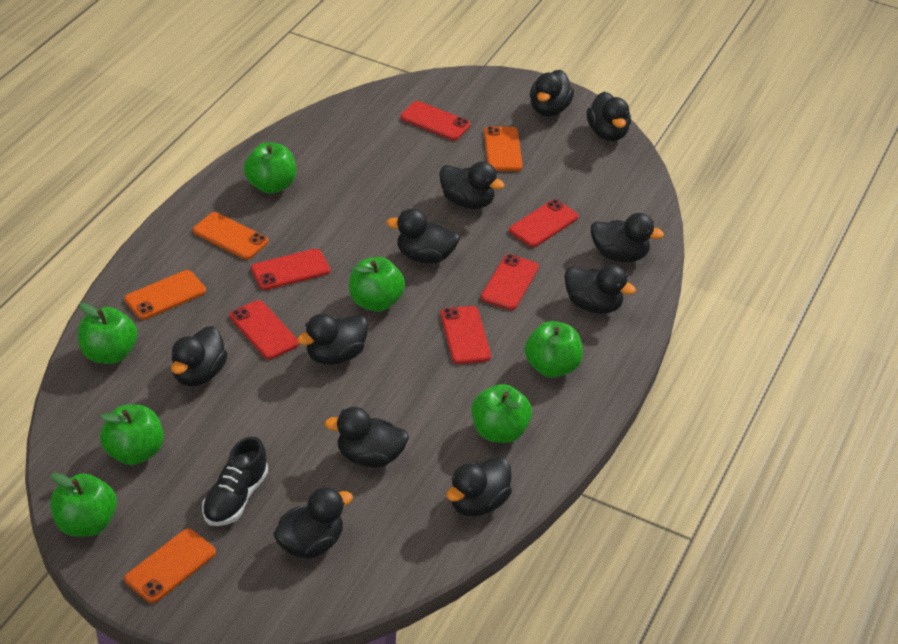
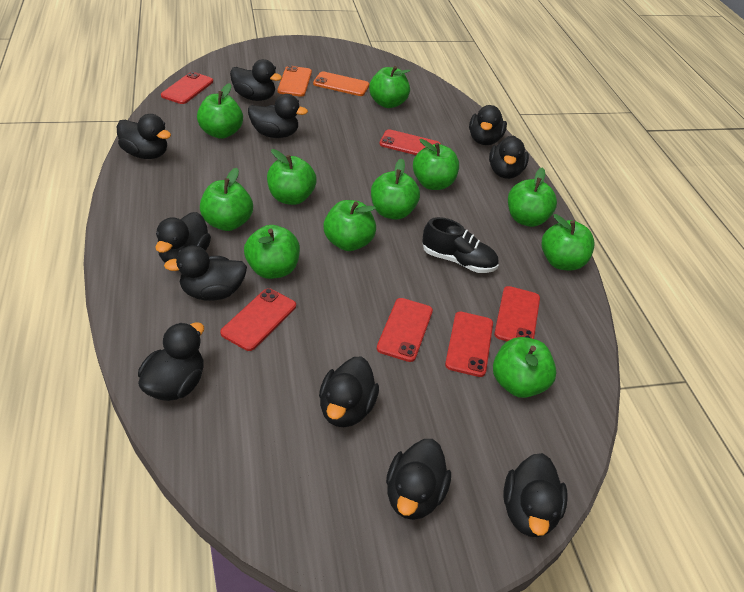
green apple: 7 -> 11
orange phone: 4 -> 2

